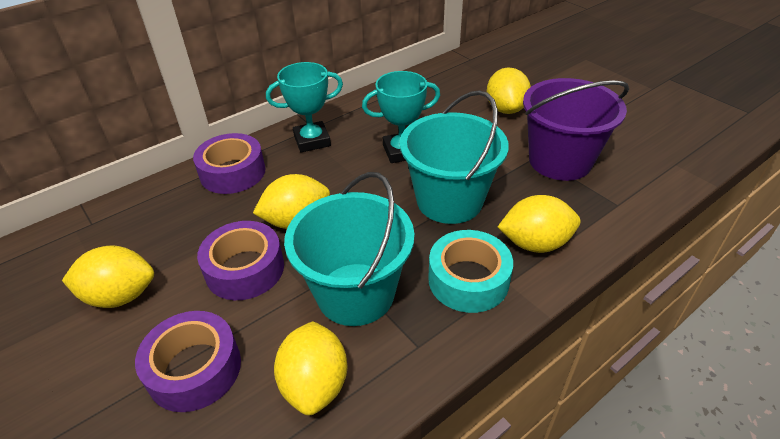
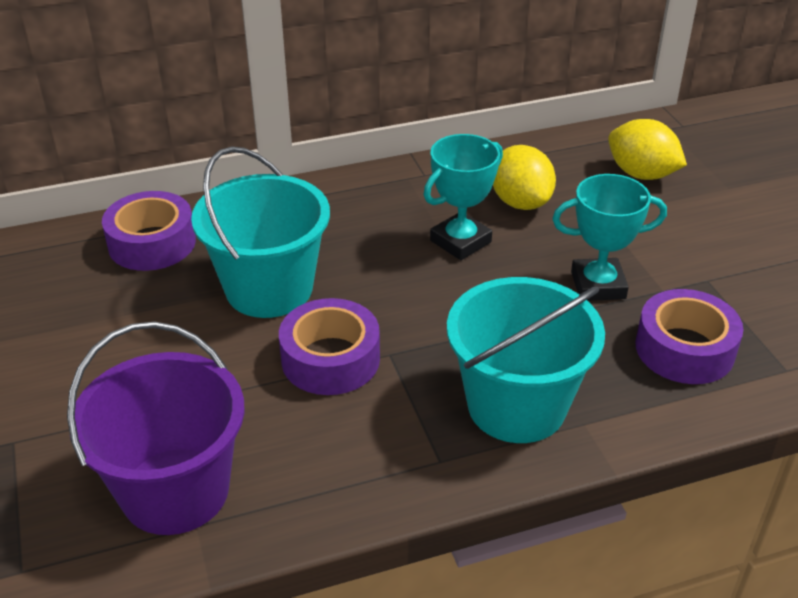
turquoise tape: 1 -> 0
yellow lemon: 5 -> 2

